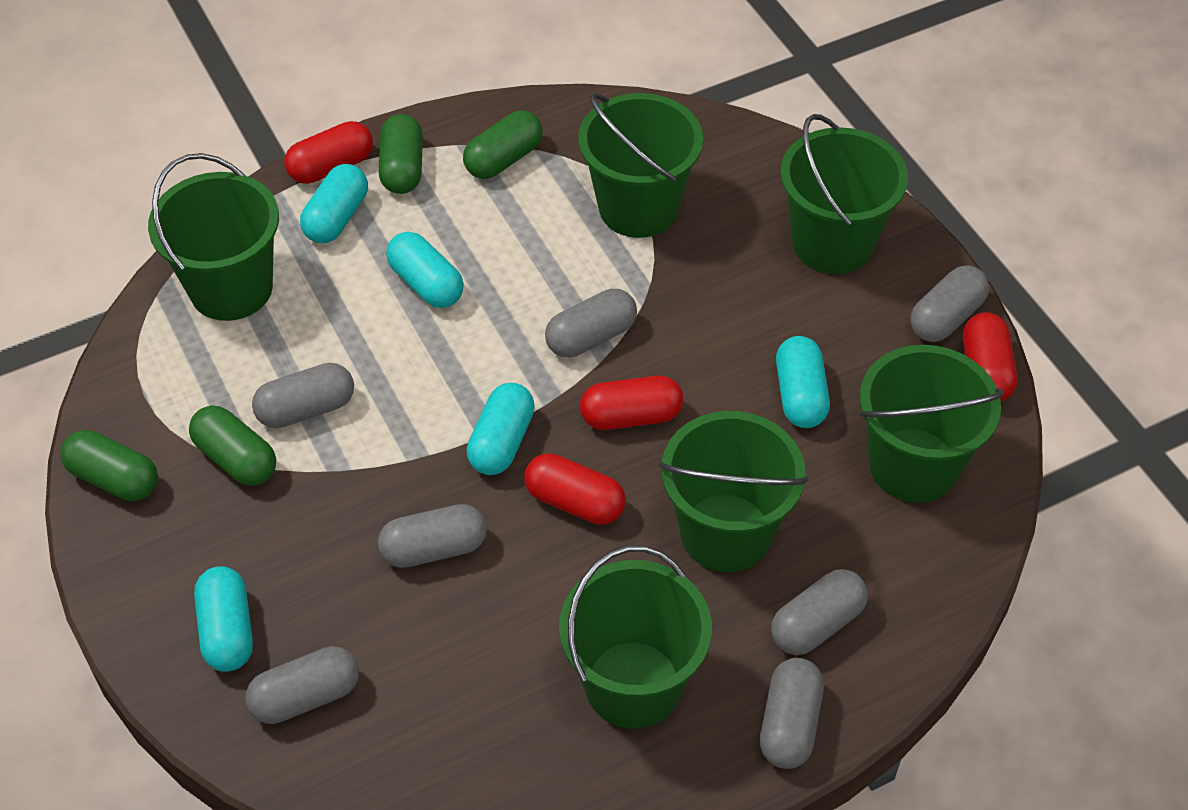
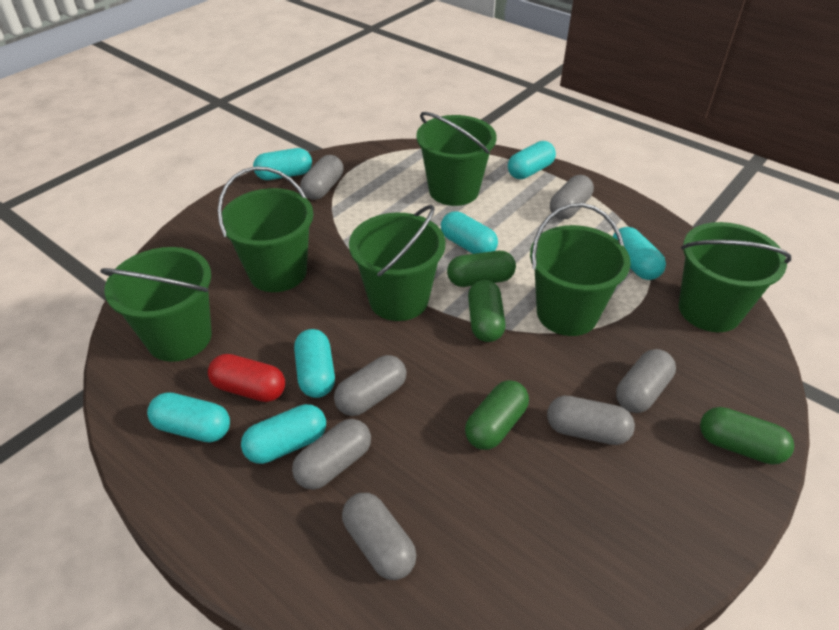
red capsule: 4 -> 1
turquoise capsule: 5 -> 7

